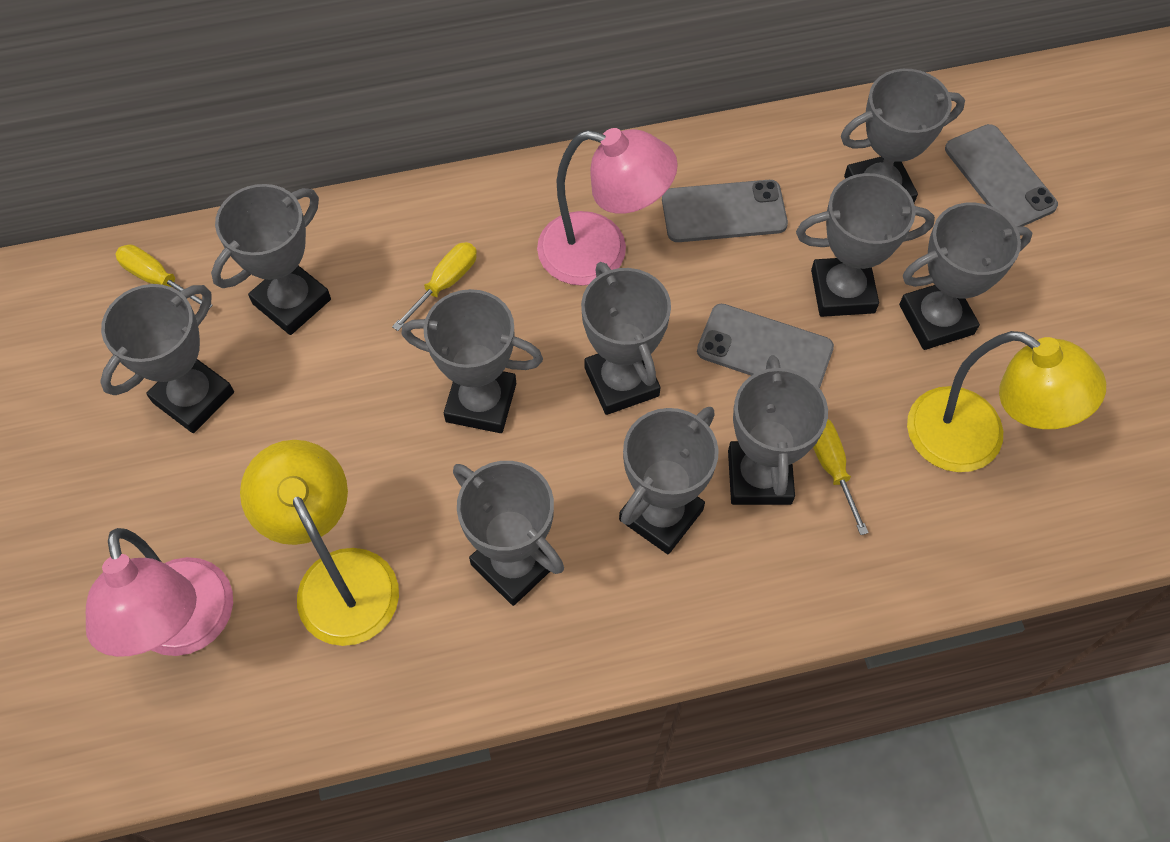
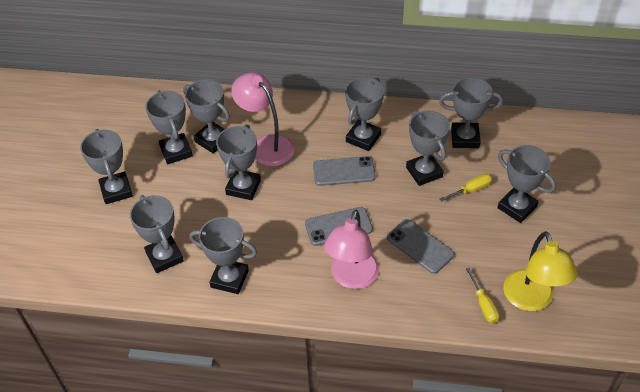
yellow lamp: 2 -> 1
yellow screwdriver: 3 -> 2

